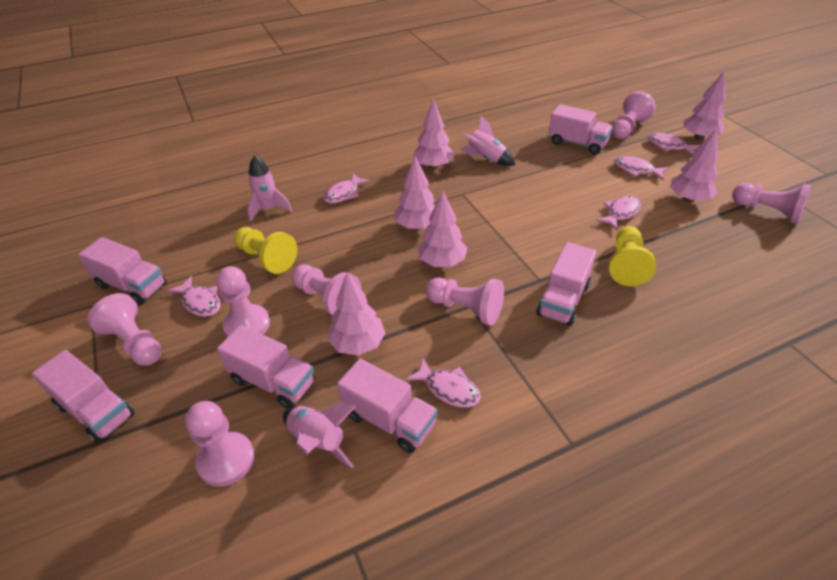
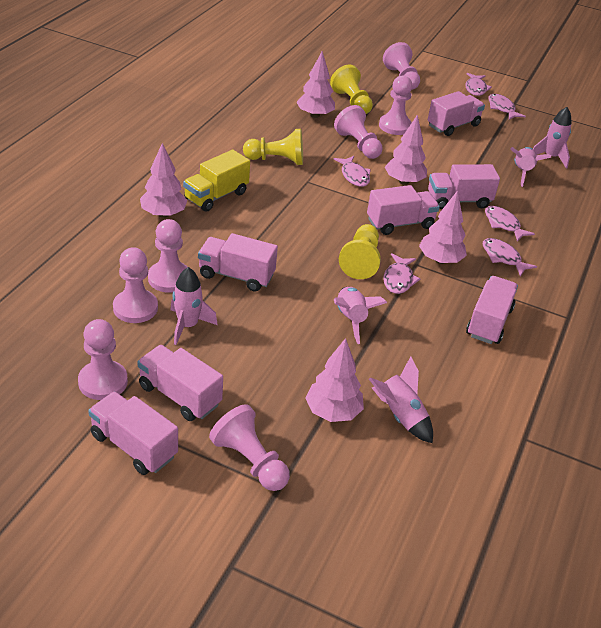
pink rocket: 3 -> 5
pink tree: 6 -> 5
pink truck: 6 -> 7
yellow pawn: 2 -> 3
yellow truck: 0 -> 1

